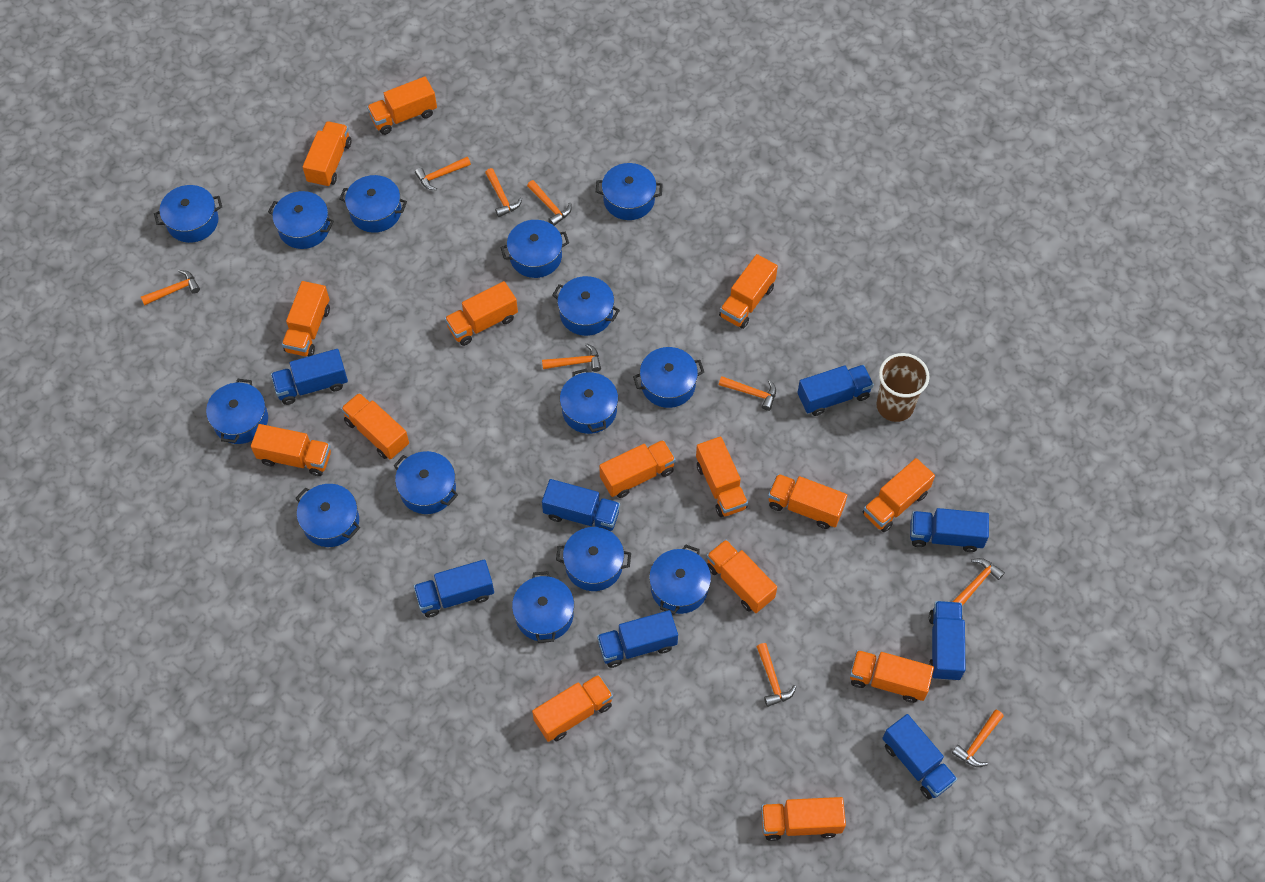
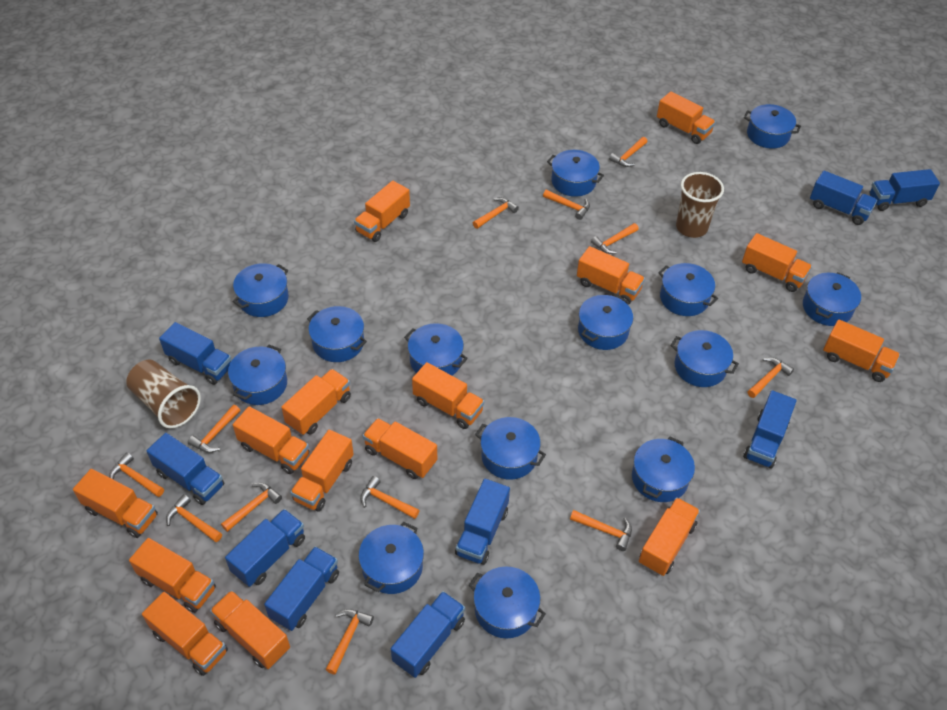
blue truck: 8 -> 9
brown cup: 1 -> 2
orange hammer: 9 -> 12

